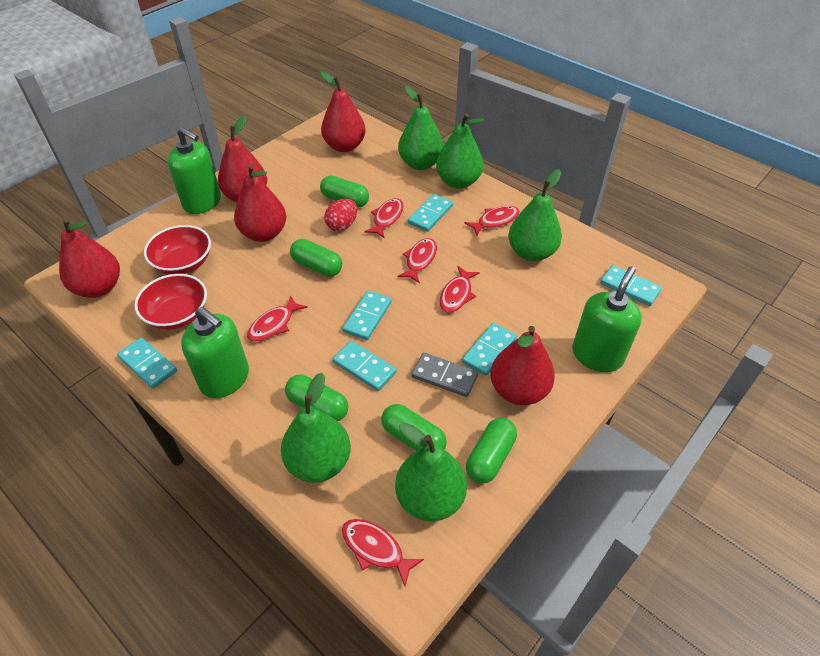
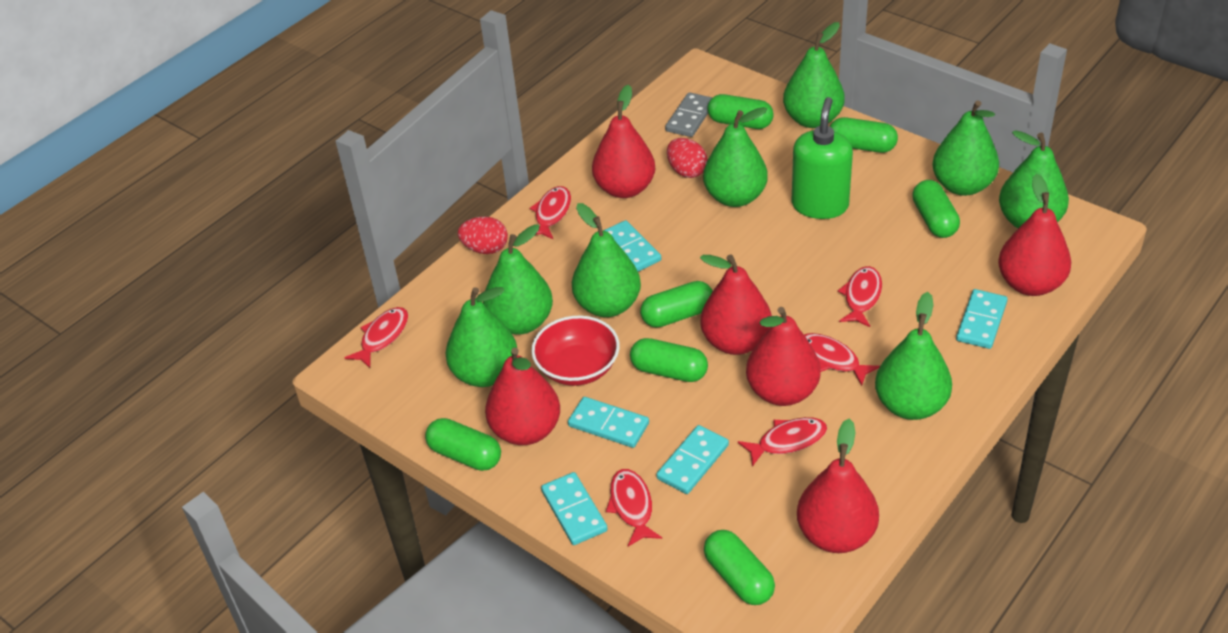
green capsule: 5 -> 7
green pear: 5 -> 8
green soap dispenser: 3 -> 1
red bowl: 2 -> 1
red egg: 1 -> 2
red pear: 5 -> 6
turquoise domino: 6 -> 5

